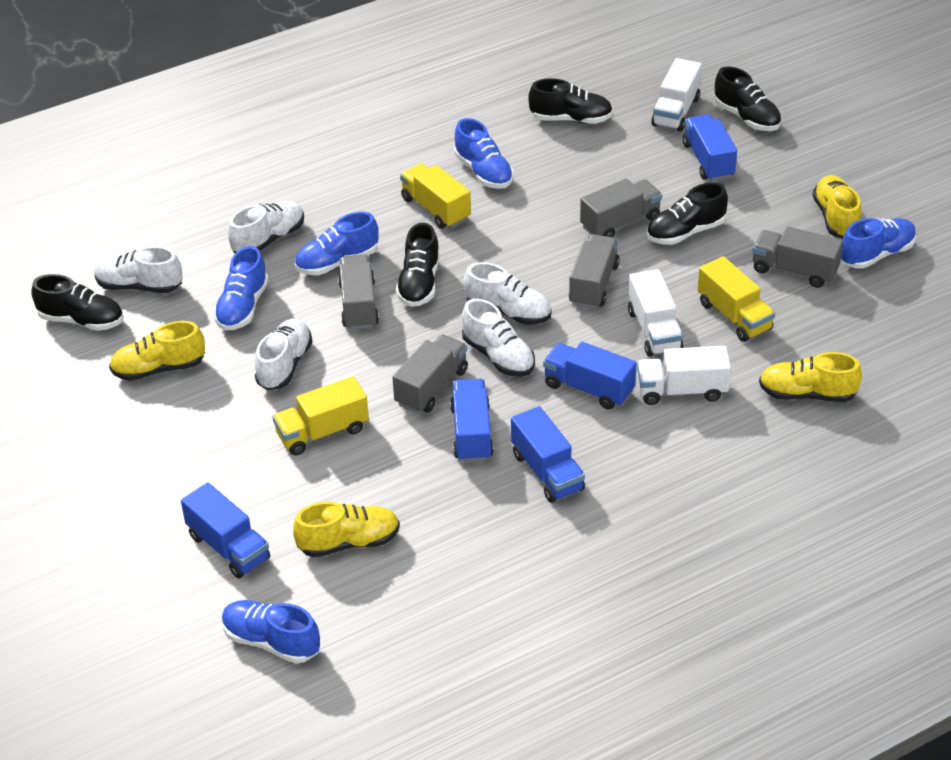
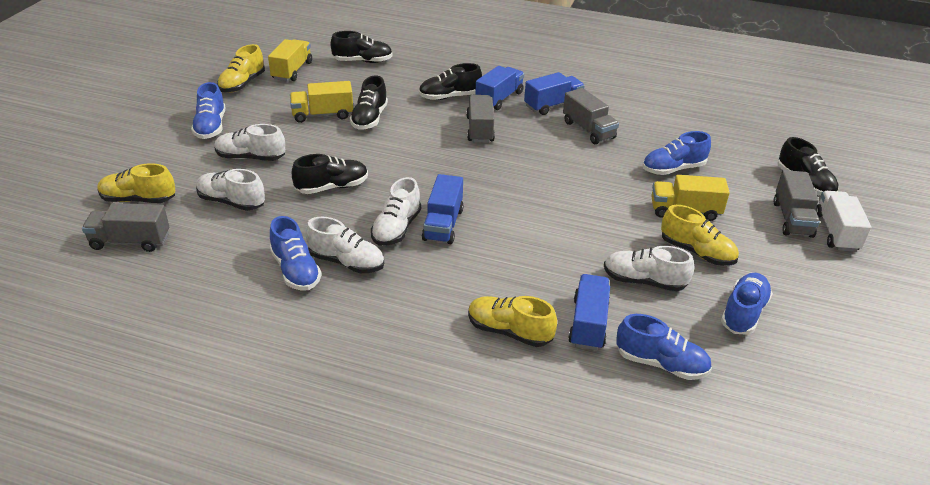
blue truck: 5 -> 4
grey truck: 5 -> 4
white truck: 3 -> 1

